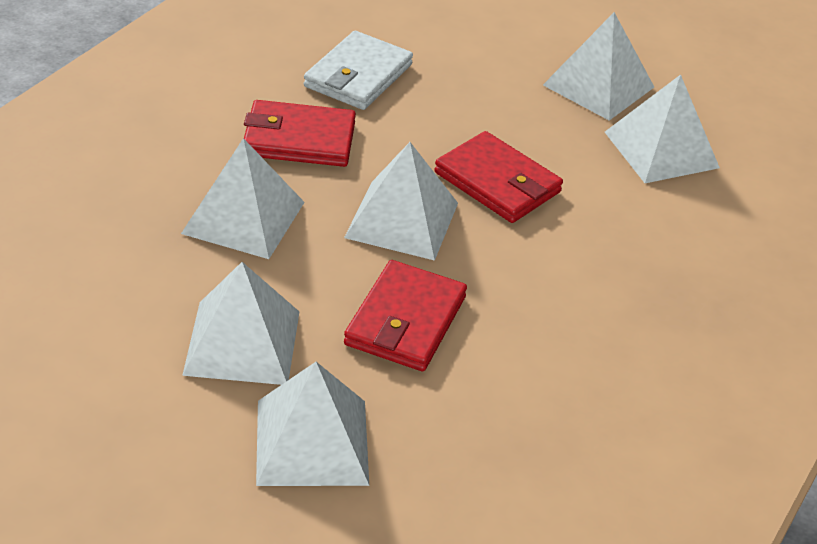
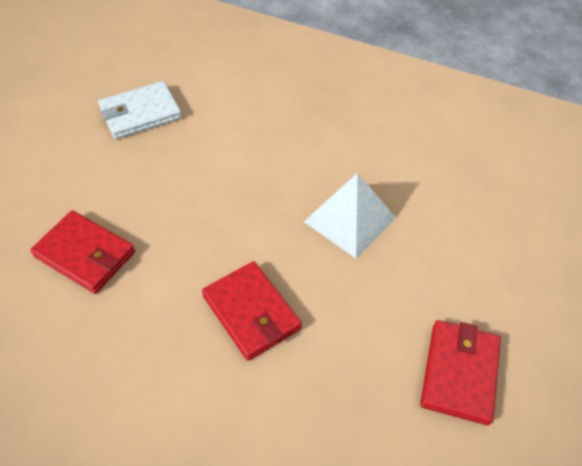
white pyramid: 6 -> 1

